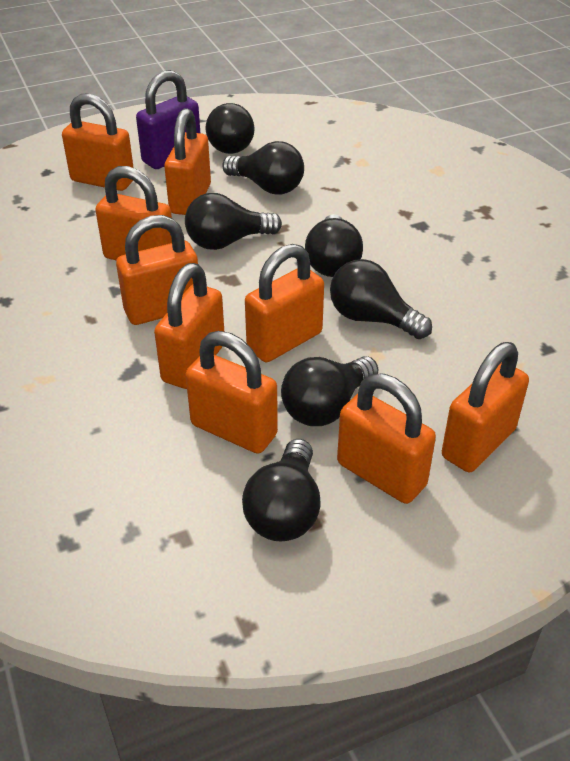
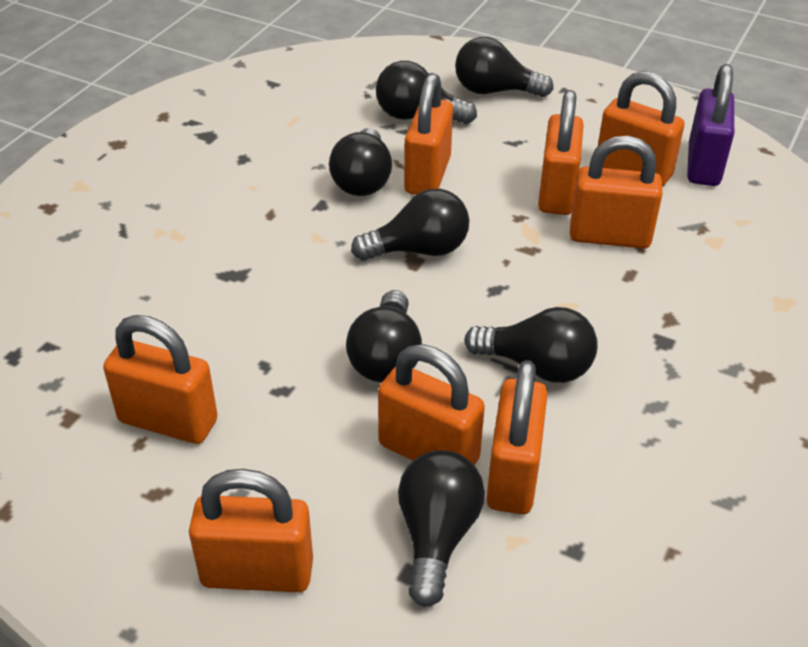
orange padlock: 9 -> 8

